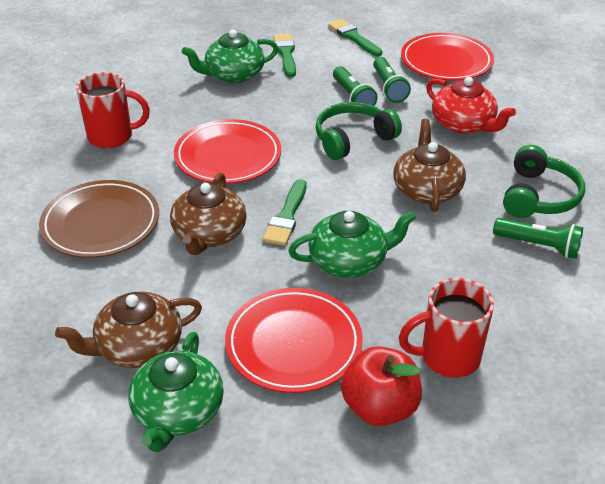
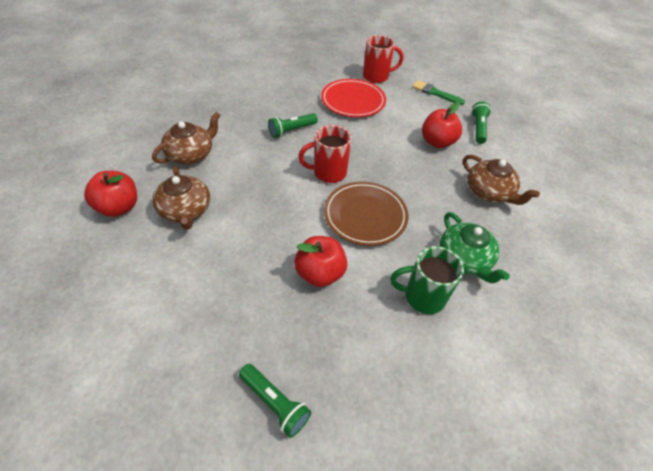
green brush: 3 -> 1
green headphones: 2 -> 0
green mug: 0 -> 1
green teapot: 3 -> 1
red apple: 1 -> 3
red plate: 3 -> 1
red teapot: 1 -> 0

